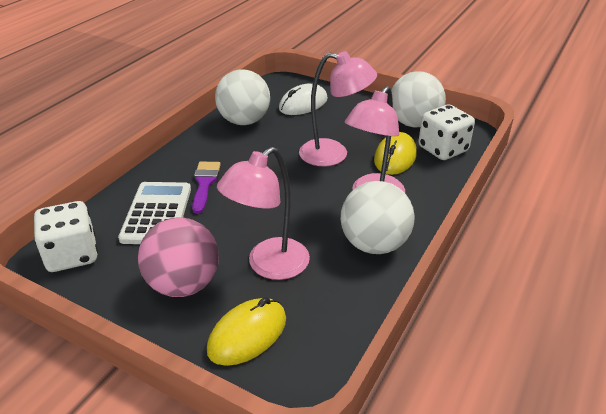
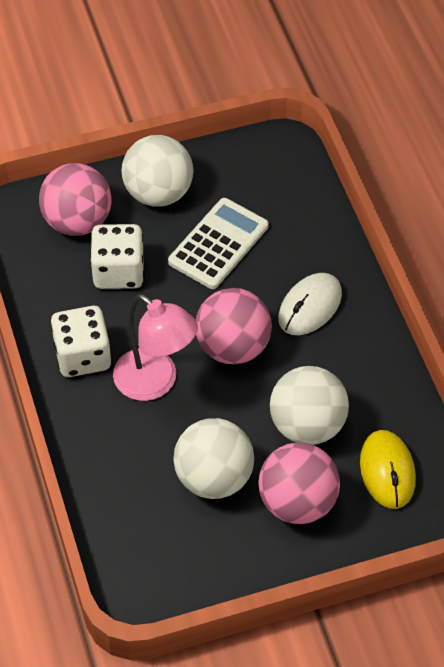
pink ball: 1 -> 3
pink lamp: 3 -> 1
purple brush: 1 -> 0
yellow mouse: 2 -> 1

